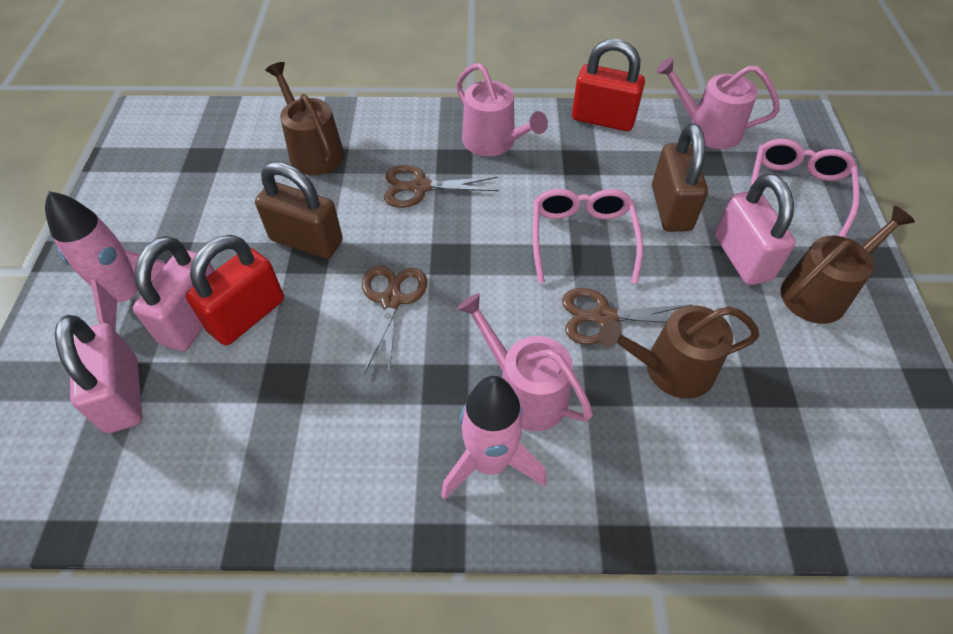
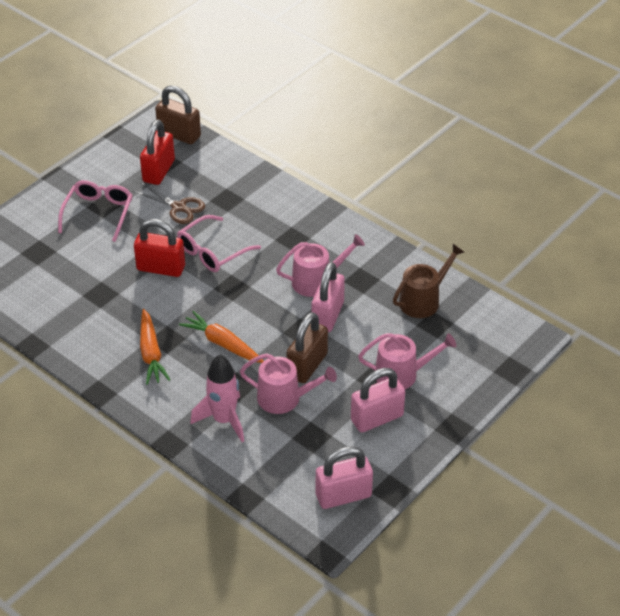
brown scissors: 3 -> 1
brown watering can: 3 -> 1
orange carrot: 0 -> 2
pink rocket: 2 -> 1

